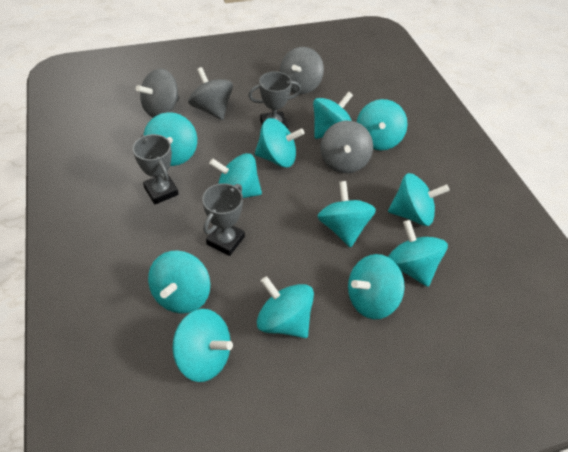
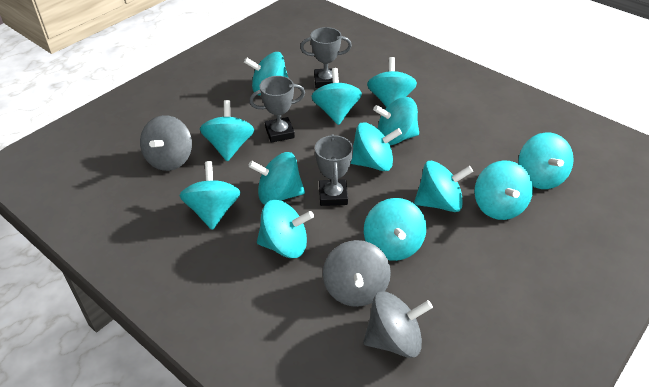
grey spinning top: 4 -> 3
turquoise spinning top: 12 -> 13

